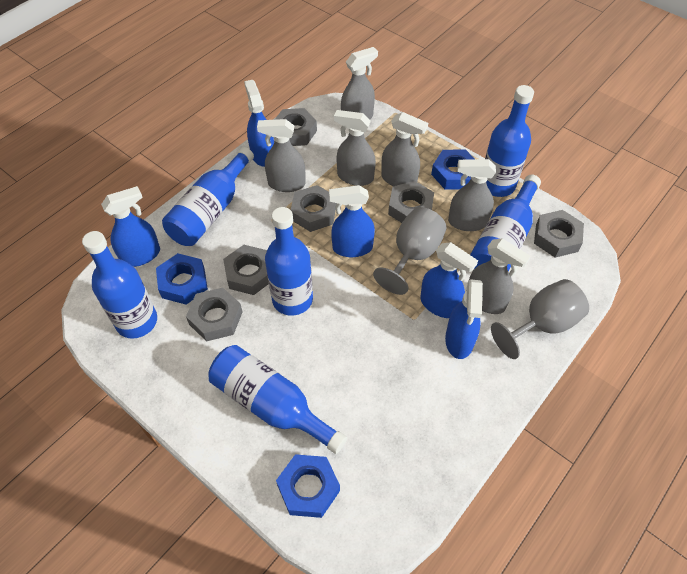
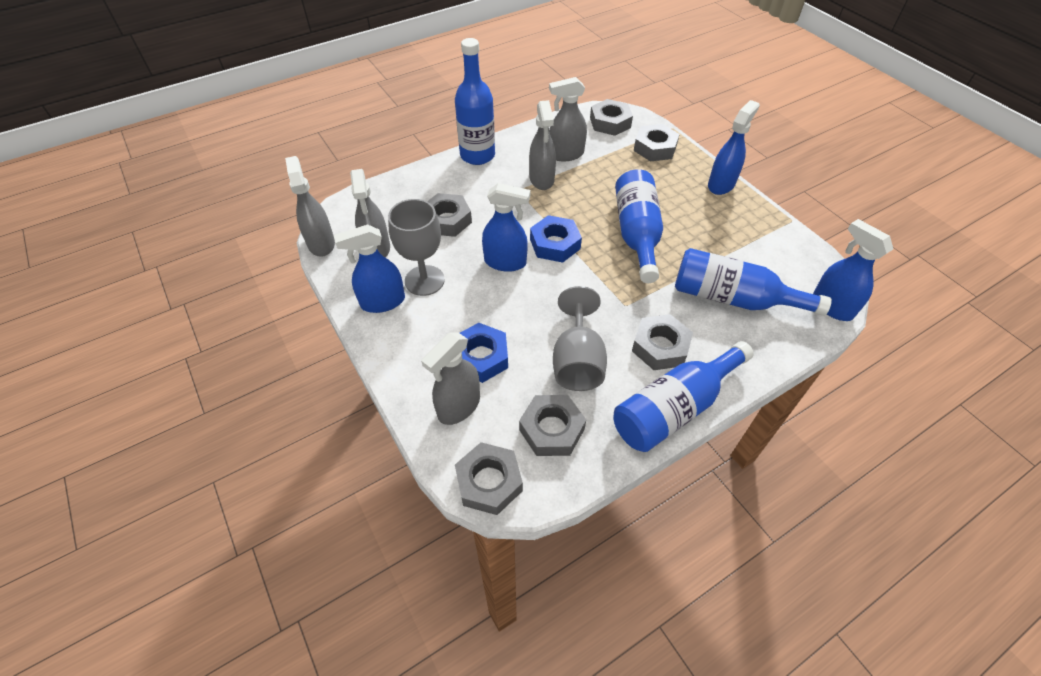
blue bottle: 6 -> 4
blue nut: 3 -> 2
blue spray bottle: 5 -> 4
grey spray bottle: 6 -> 5

